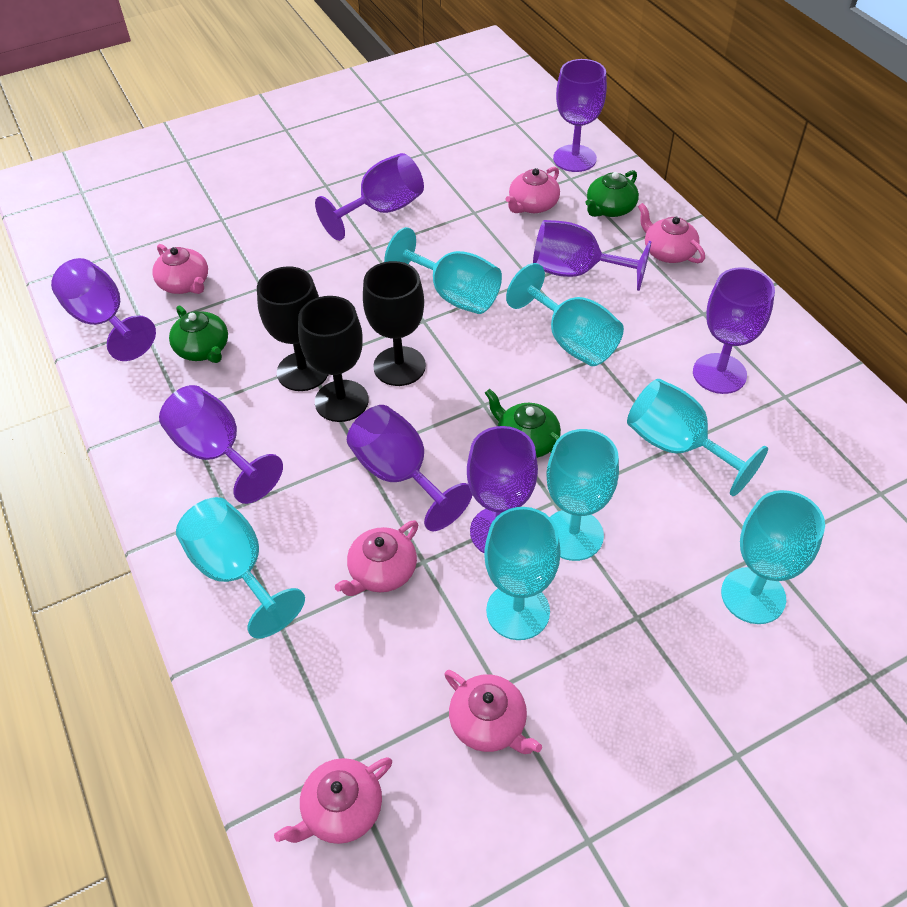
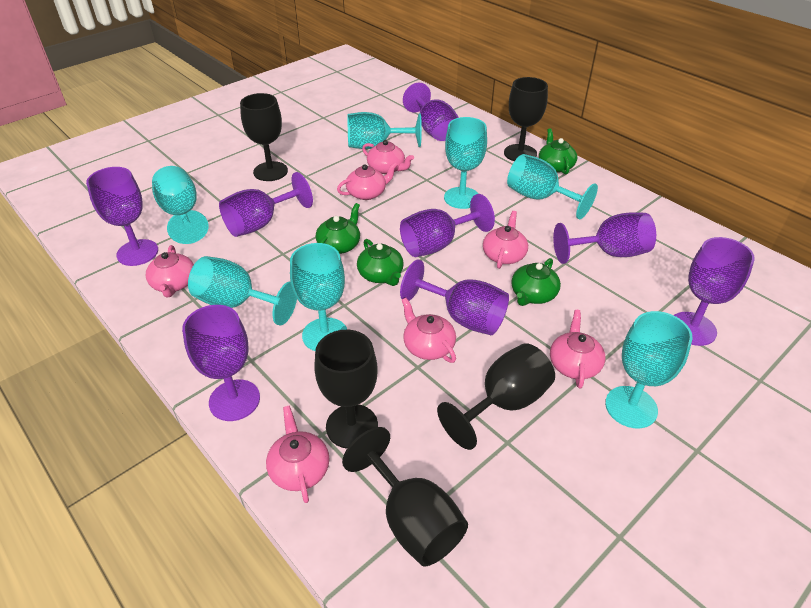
black goblet: 3 -> 5
green teapot: 3 -> 4
pink teapot: 6 -> 7

